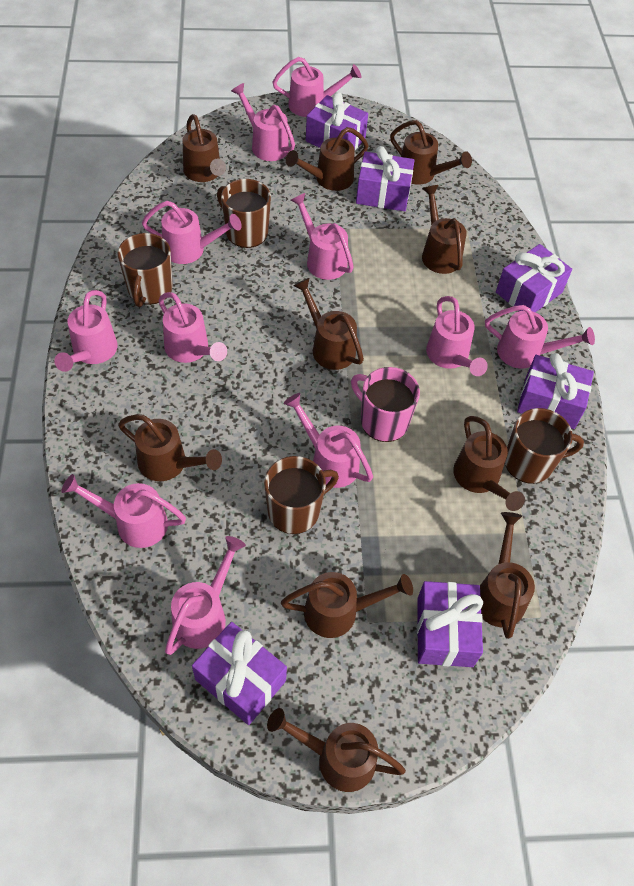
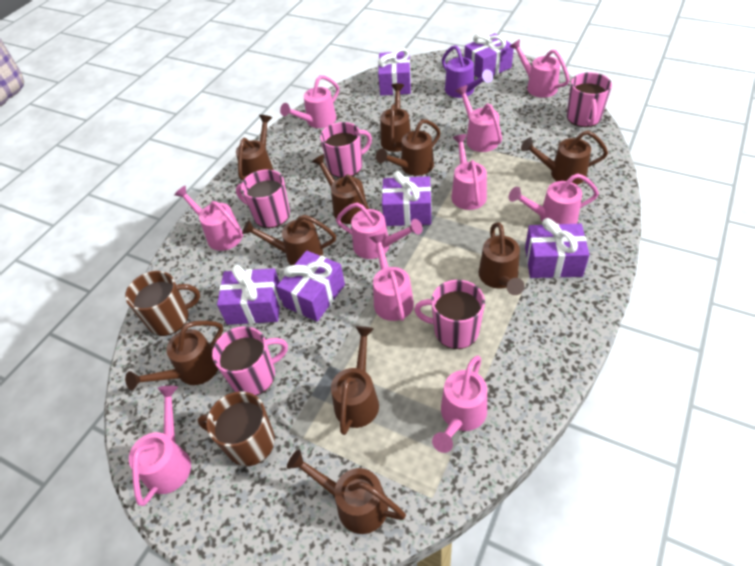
brown mug: 4 -> 2
pink mug: 1 -> 5
pink watering can: 11 -> 10
purple watering can: 0 -> 1

